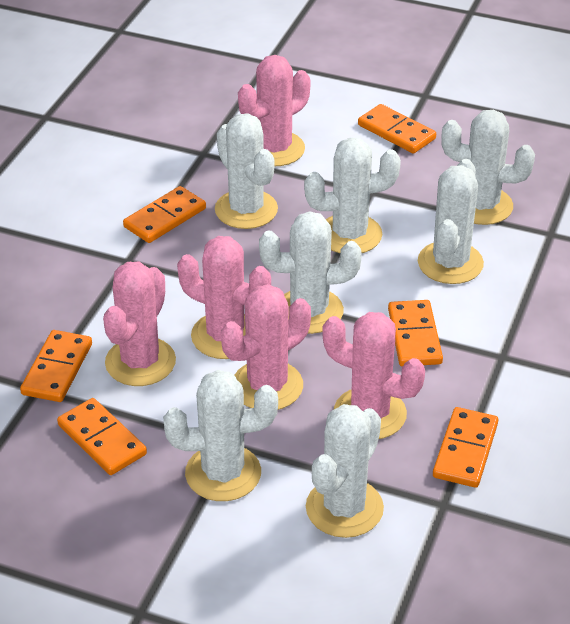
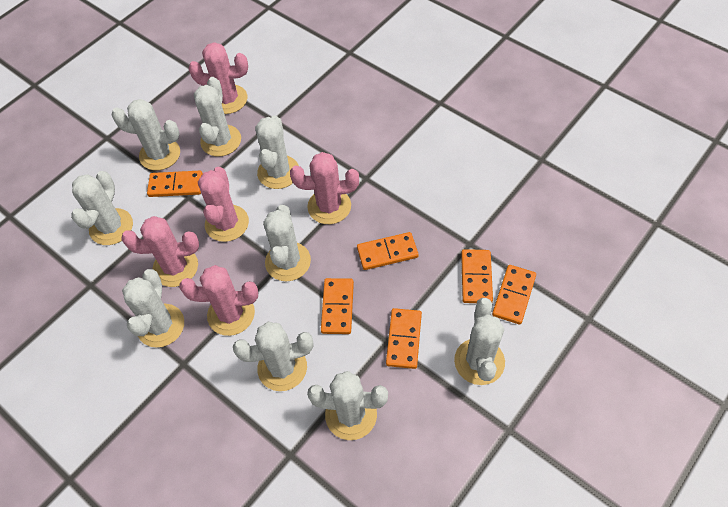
white cactus: 7 -> 9

